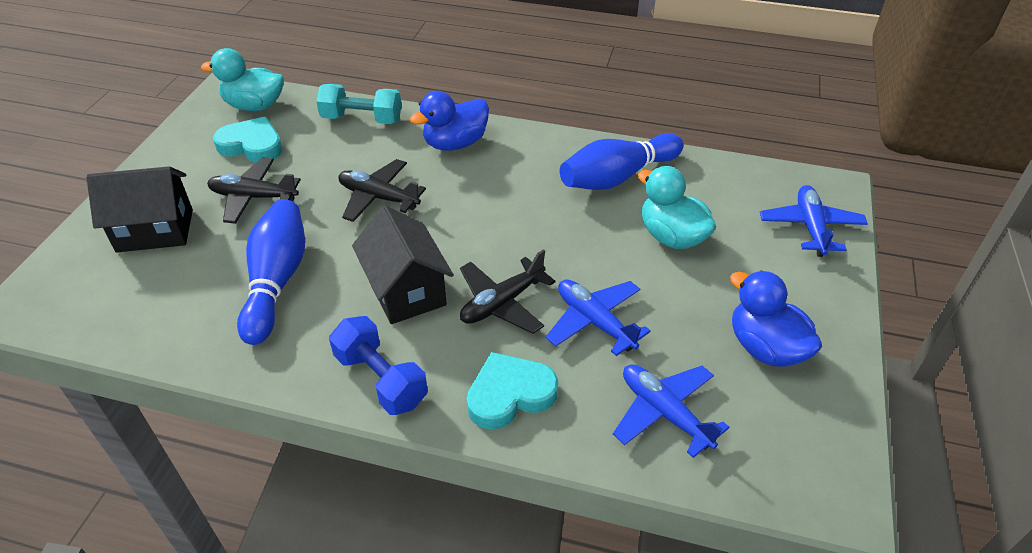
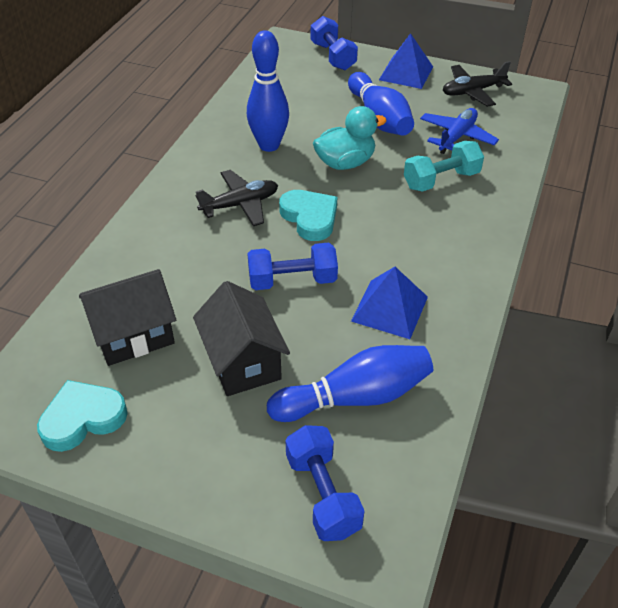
black plane: 3 -> 2
blue bowling pin: 2 -> 3
blue duck: 2 -> 0
blue dumbbell: 1 -> 3
blue plane: 3 -> 1
blue pyramid: 0 -> 2
turquoise duck: 2 -> 1

